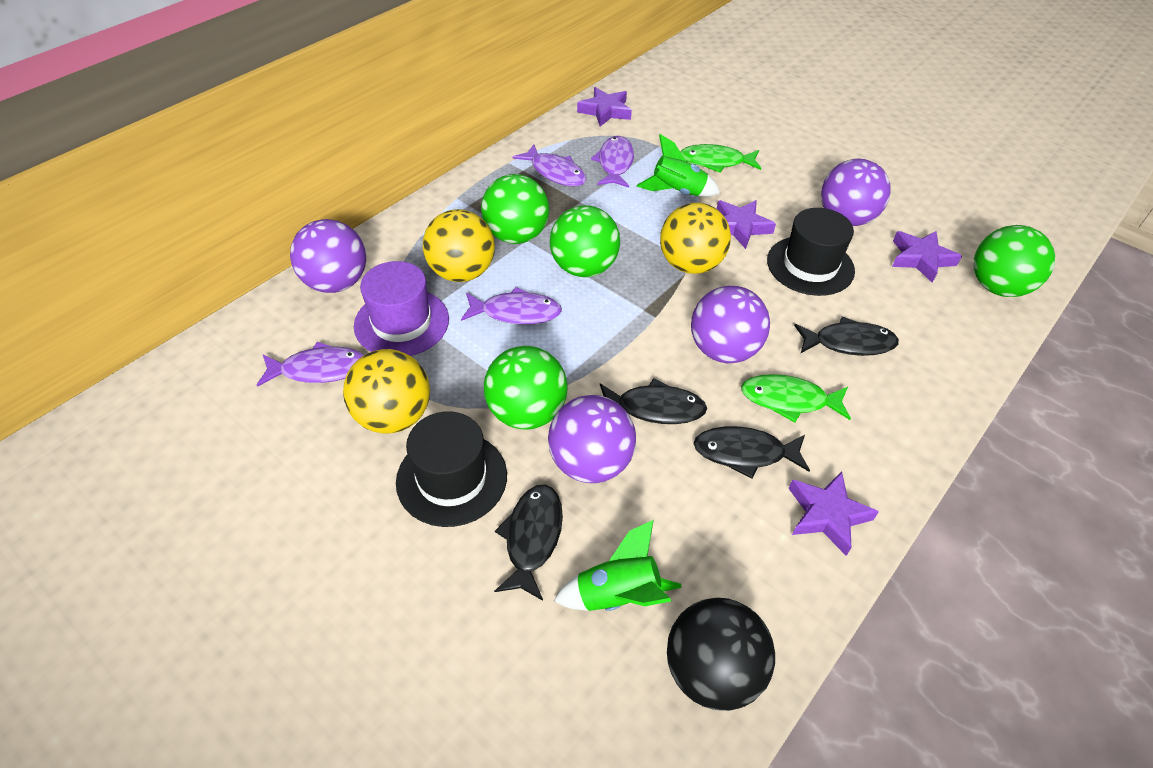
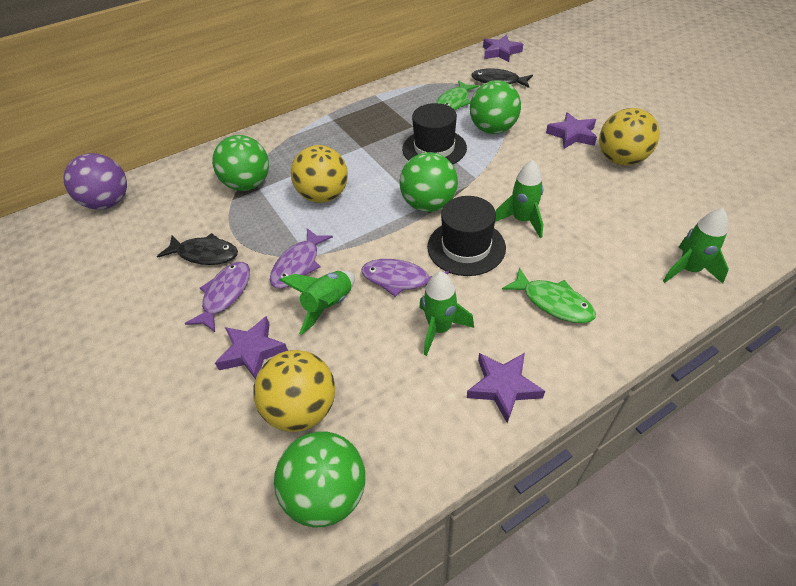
black ball: 1 -> 0
black fish: 4 -> 2
green rocket: 2 -> 4
purple ball: 4 -> 1
purple fish: 4 -> 3
purple hat: 1 -> 0

